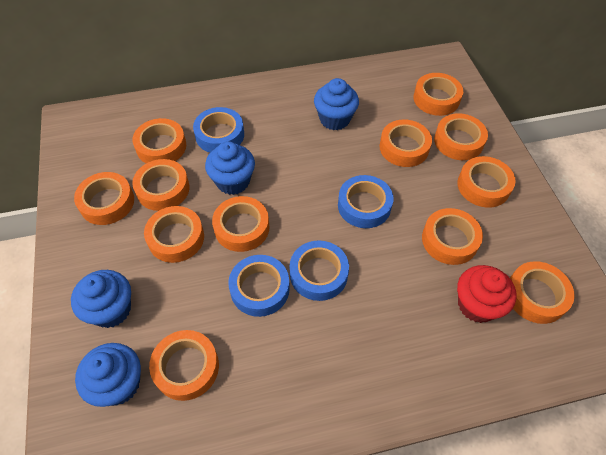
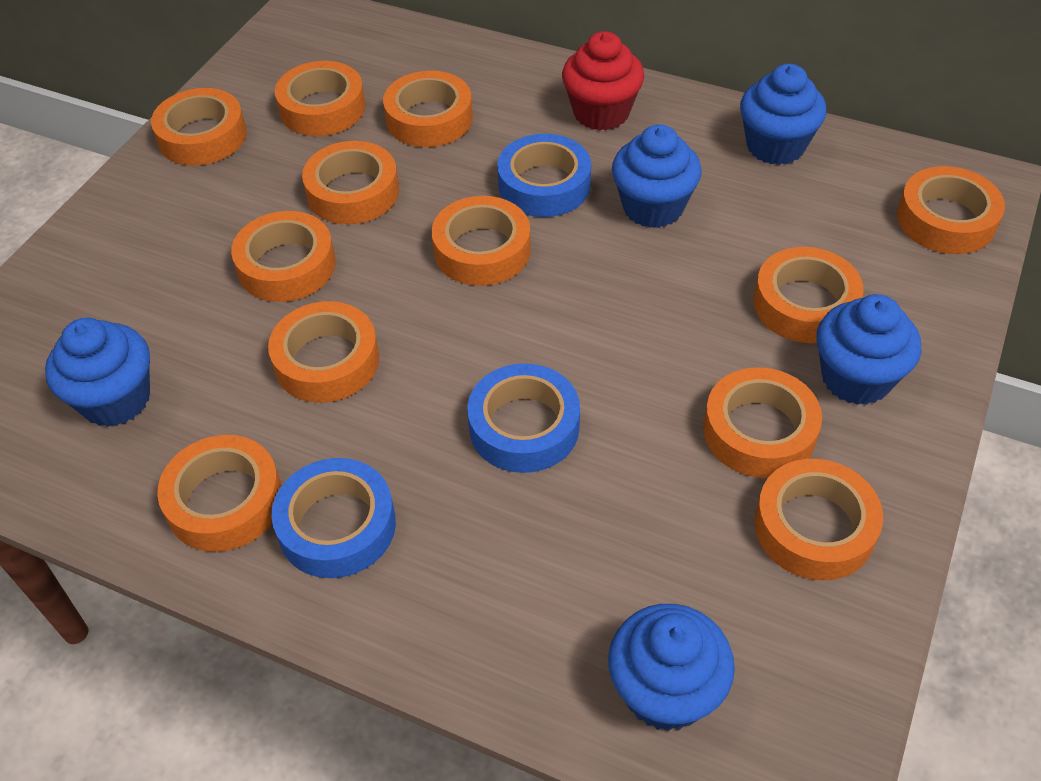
blue cupcake: 4 -> 5
blue tape: 4 -> 3

